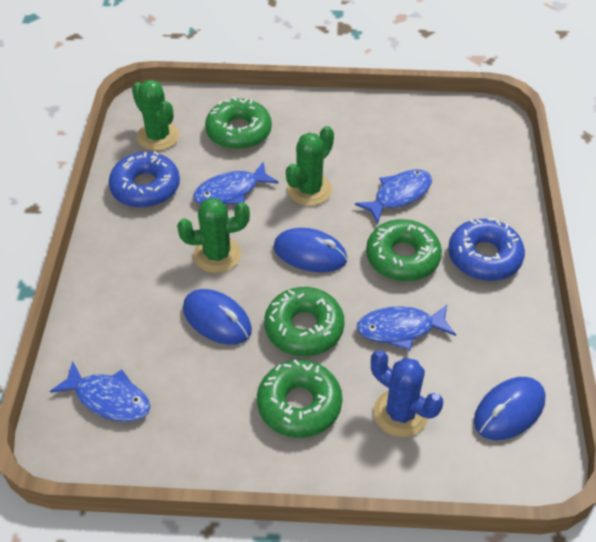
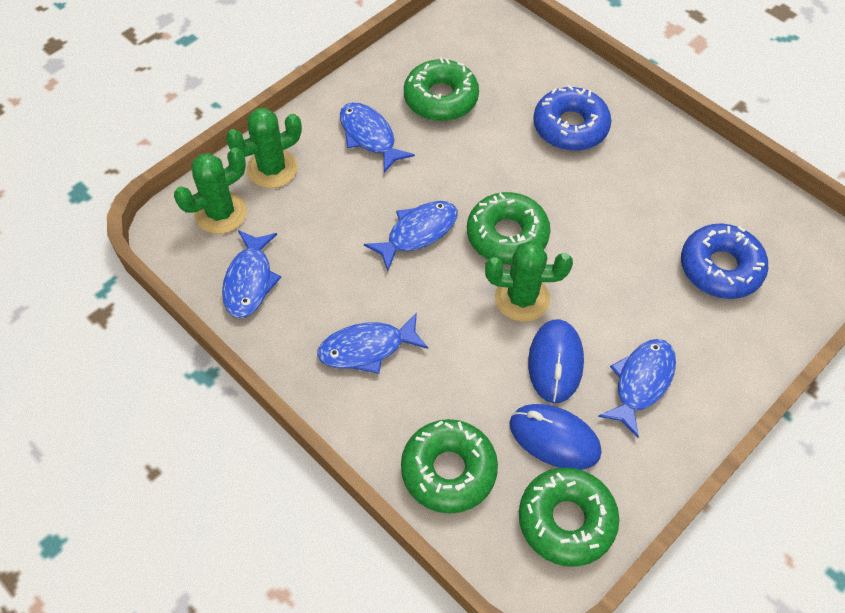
blue cactus: 1 -> 0
blue fish: 4 -> 5
blue mouse: 3 -> 2

